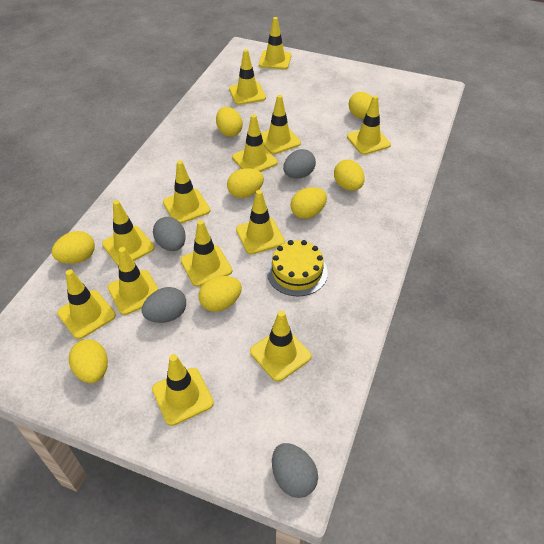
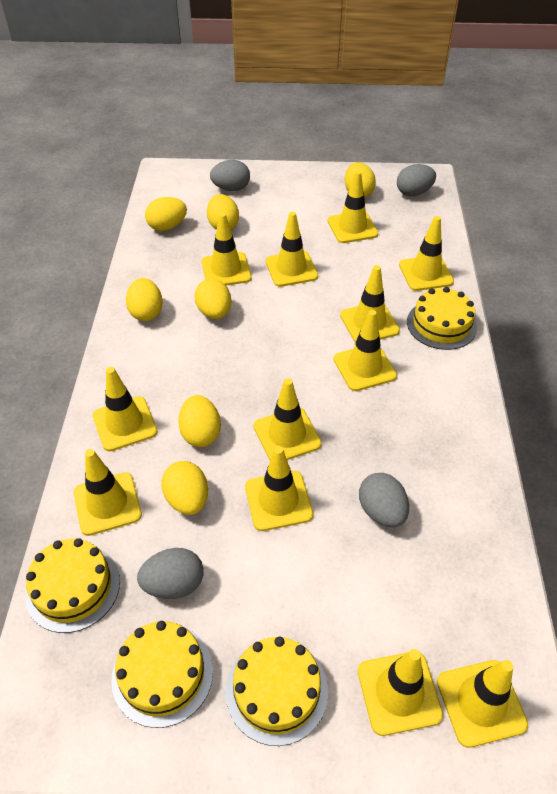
yellow cake: 1 -> 4
yellow egg: 8 -> 7
yellow traffic cone: 13 -> 12

